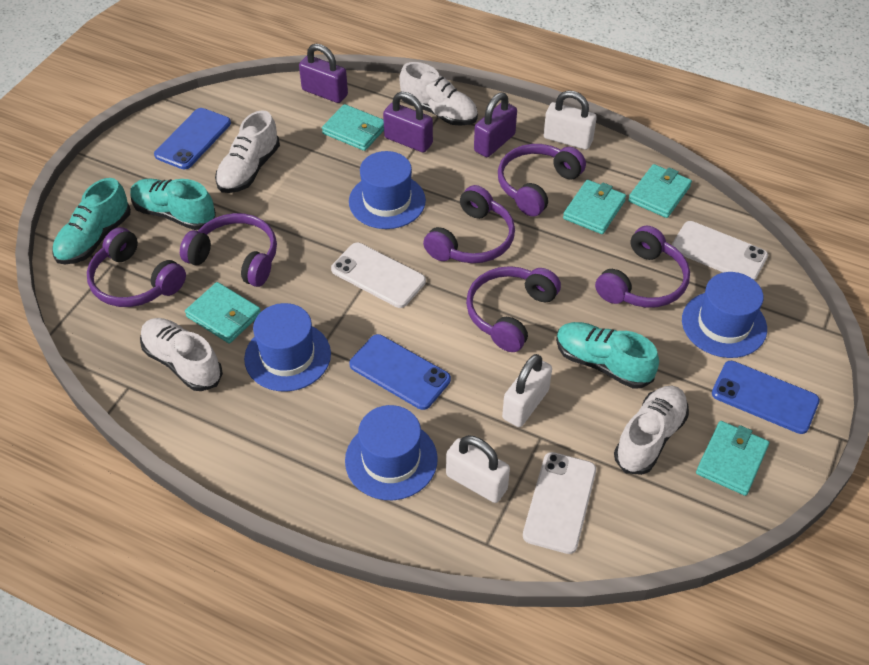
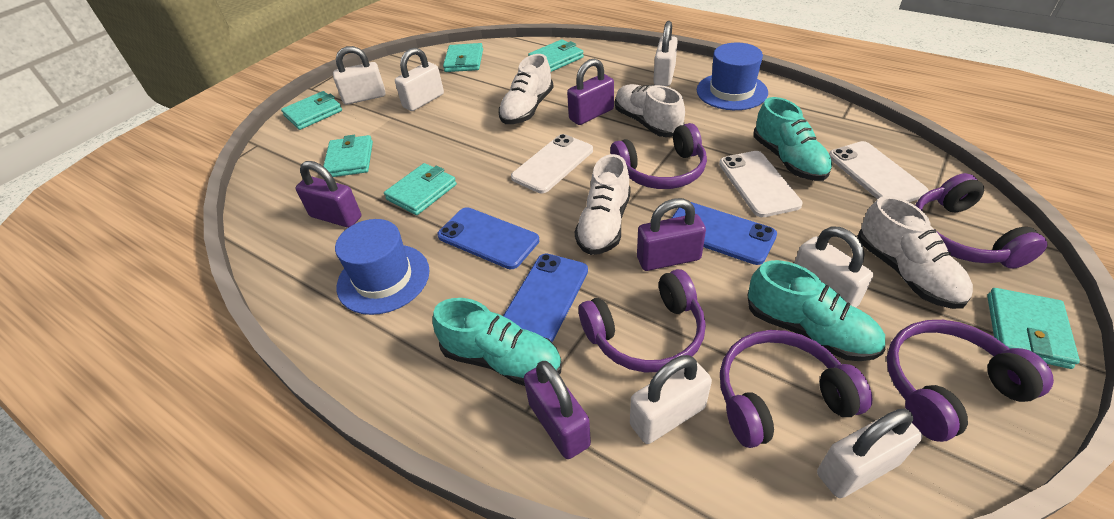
blue hat: 4 -> 2
purple headphones: 6 -> 5
purple padlock: 3 -> 4
turquoise wallet: 5 -> 6
white padlock: 3 -> 6

